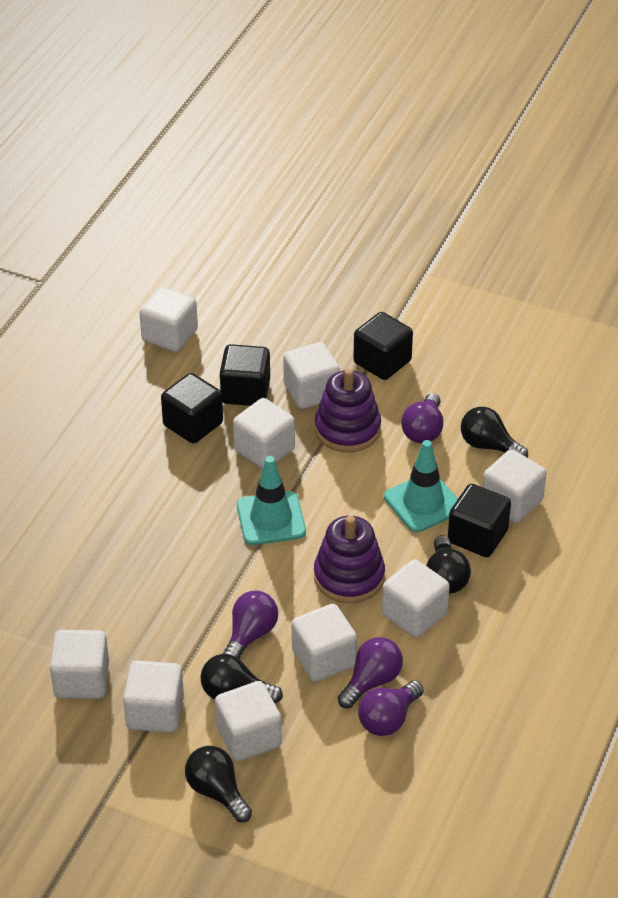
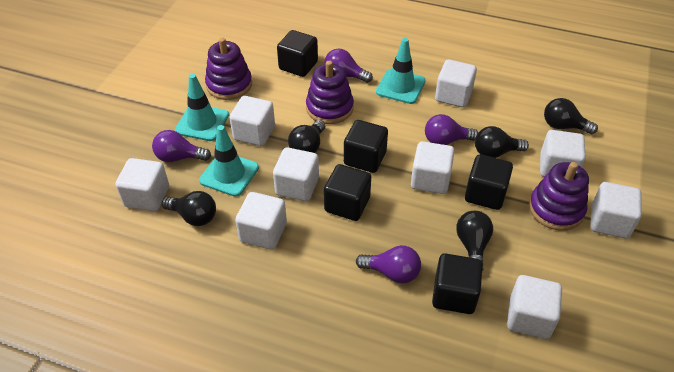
black cube: 4 -> 5
black light bulb: 4 -> 5
purple stacking toy: 2 -> 3
turquoise traffic cone: 2 -> 3

